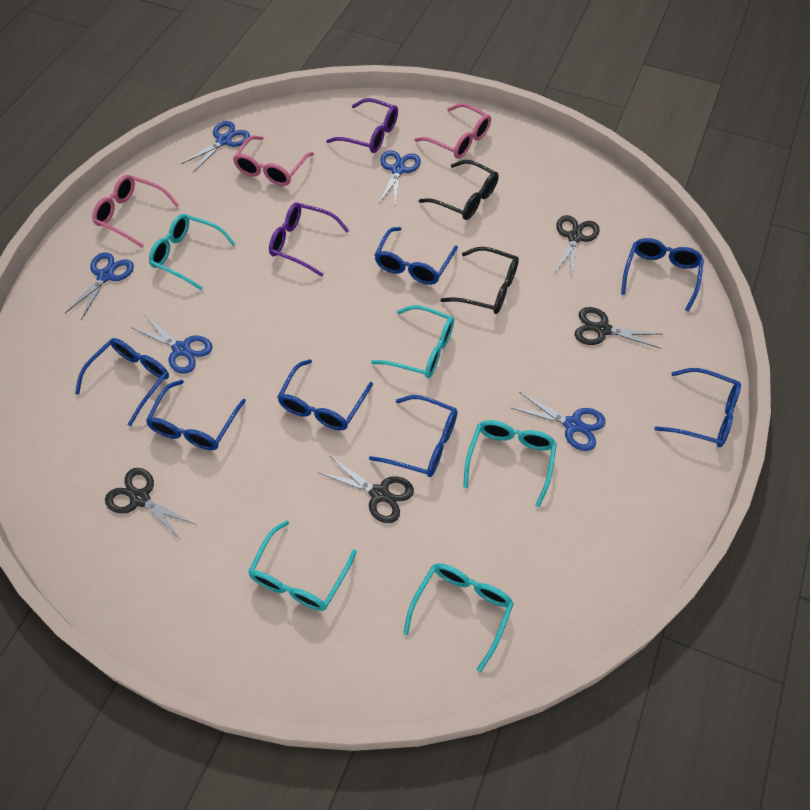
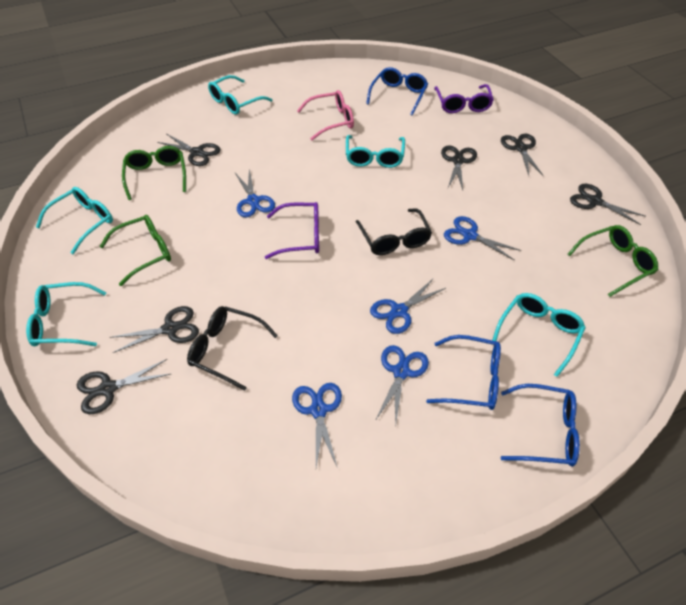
black scissors: 4 -> 6
blue glasses: 7 -> 3
green glasses: 0 -> 3
pink glasses: 3 -> 1

